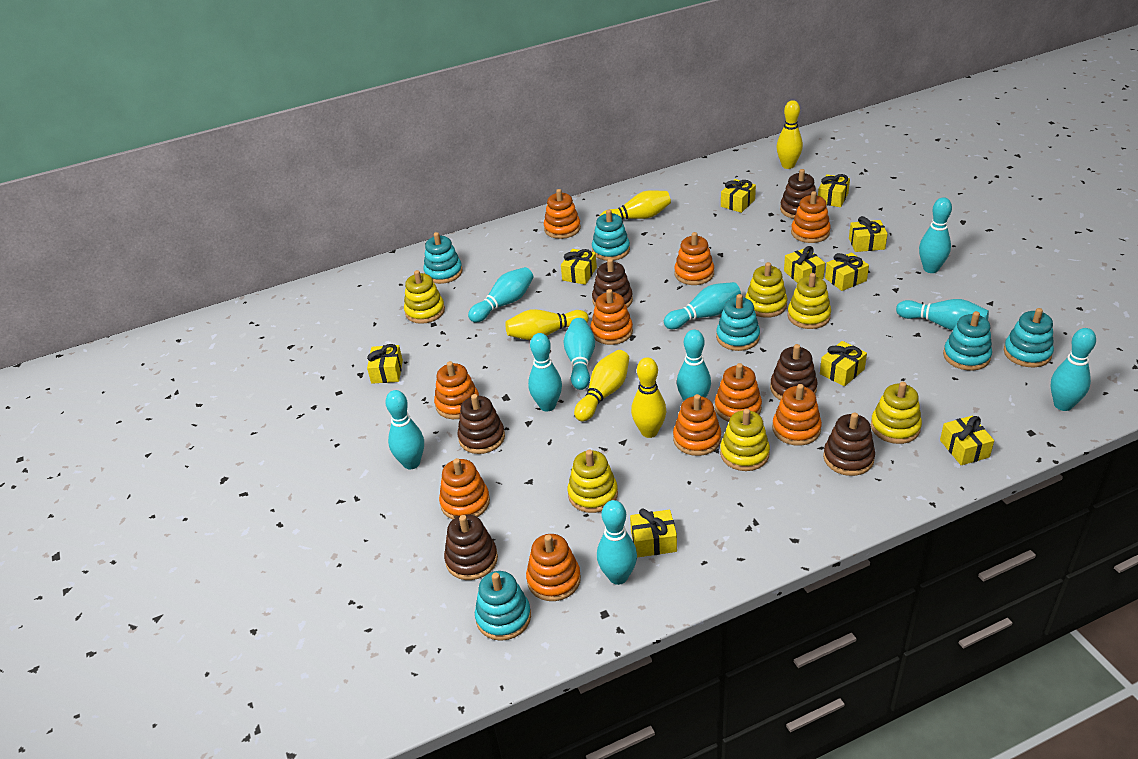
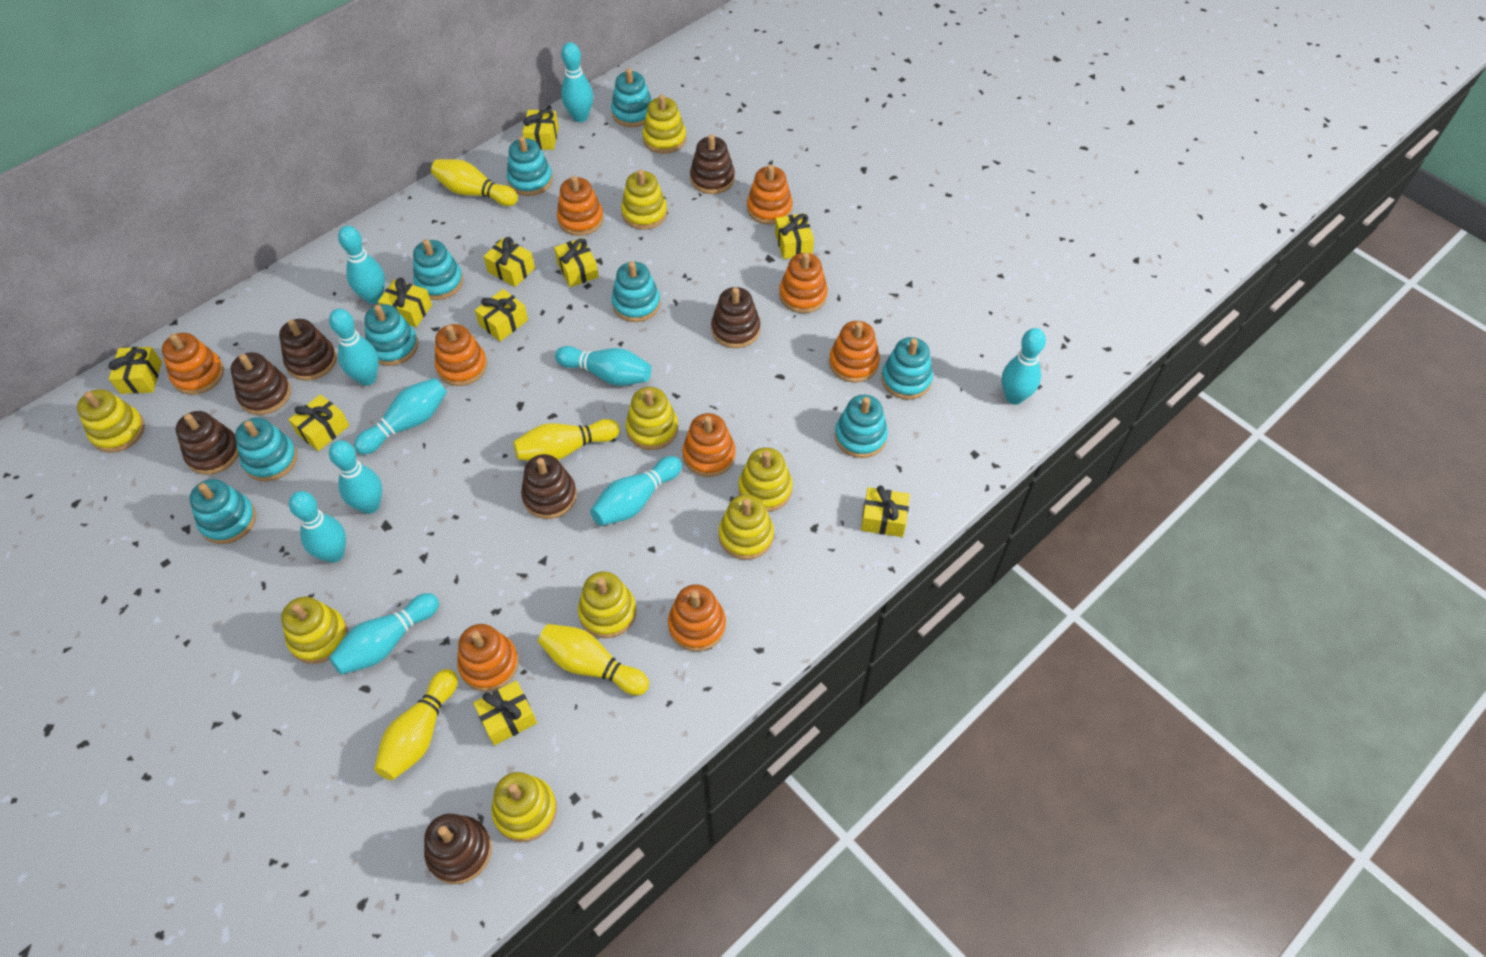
brown stacking toy: 6 -> 7
orange stacking toy: 10 -> 9
turquoise stacking toy: 6 -> 9
yellow bowling pin: 5 -> 4
yellow stacking toy: 6 -> 9

